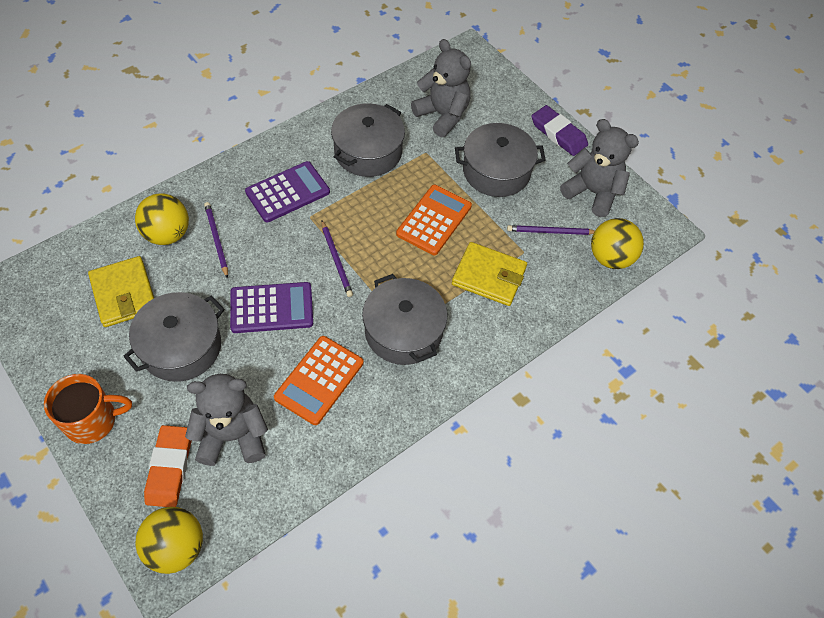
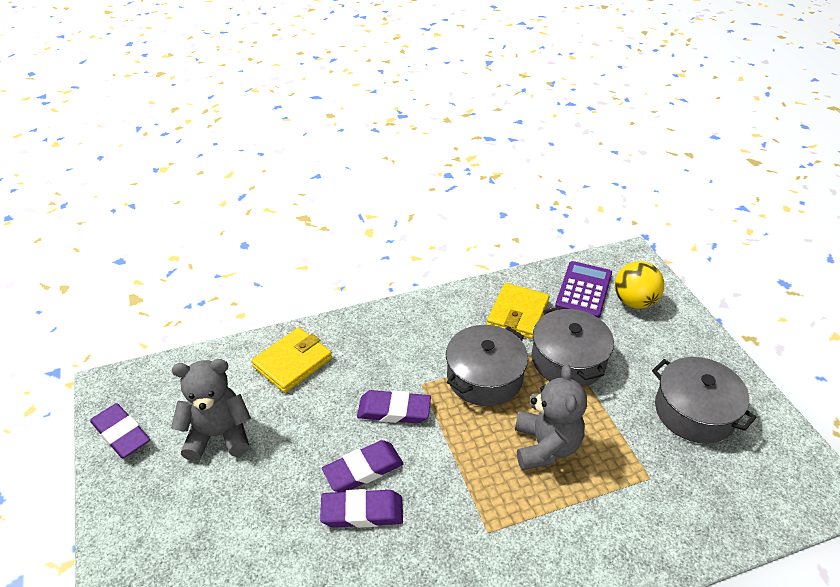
grey pot: 4 -> 3
grey teddy bear: 3 -> 2
orange calculator: 2 -> 0
orange eraser: 1 -> 0
orange mug: 1 -> 0
purple calculator: 2 -> 1
purple eraser: 1 -> 4
purple pencil: 3 -> 0
yellow ball: 3 -> 1

